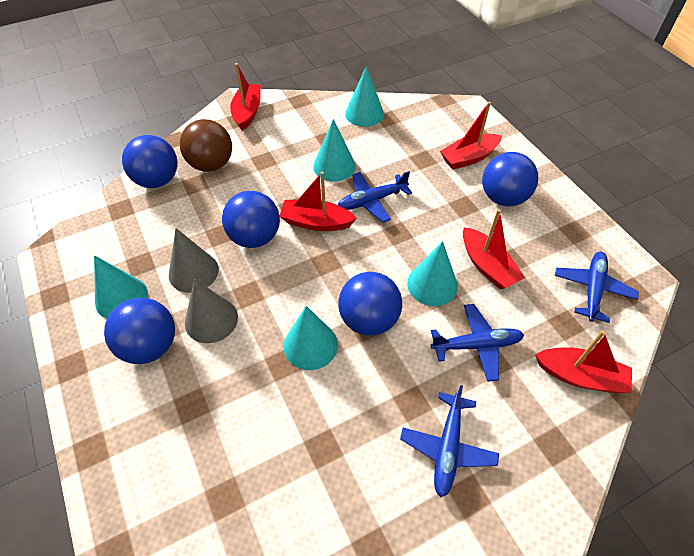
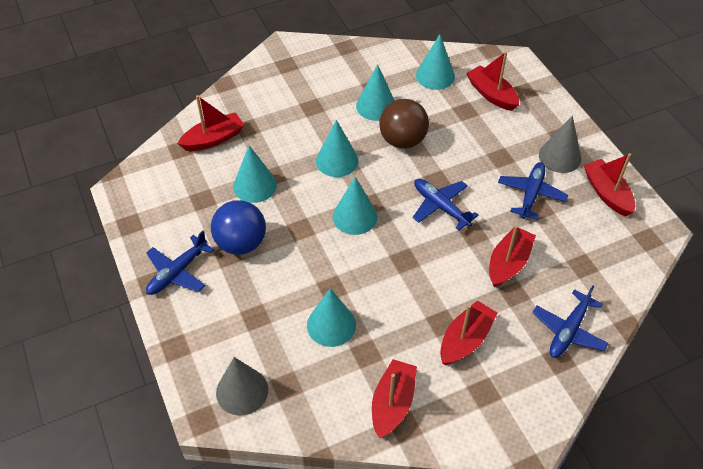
blue ball: 5 -> 1
red boat: 5 -> 6
turquoise cone: 5 -> 6

